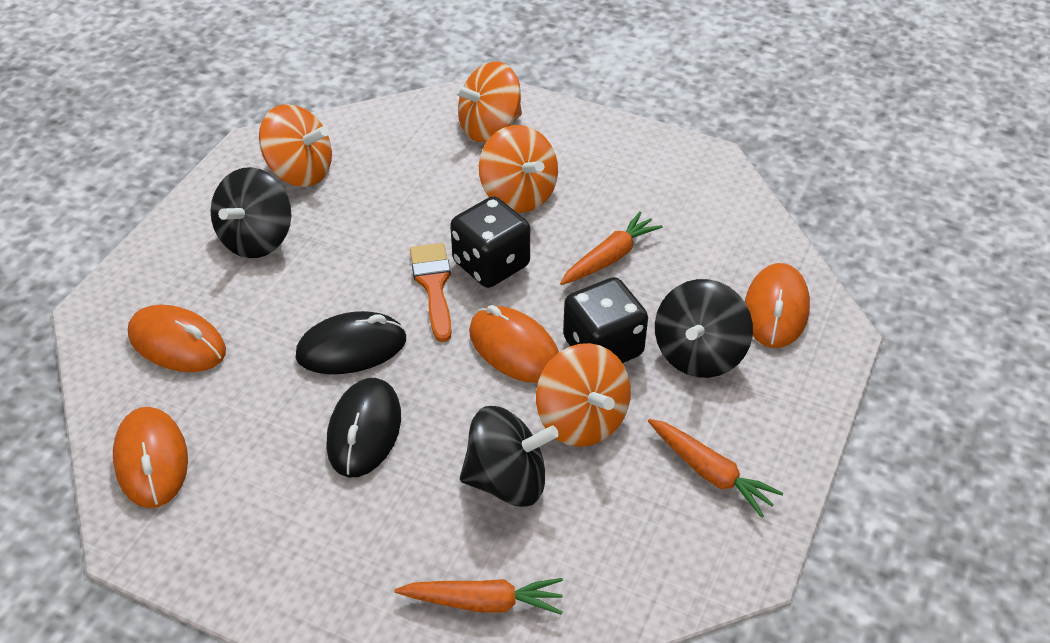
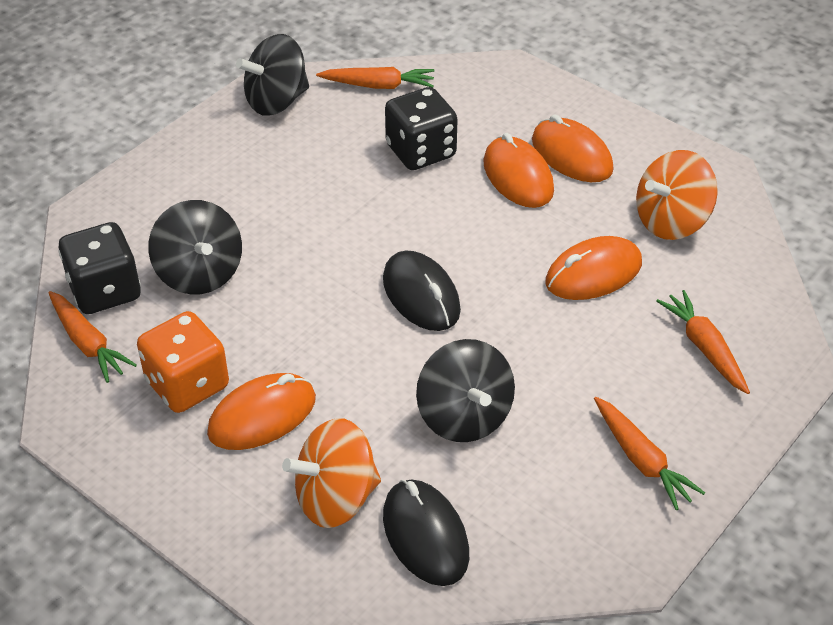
orange brush: 1 -> 0
orange carrot: 3 -> 4
orange dice: 0 -> 1
orange spinning top: 4 -> 2

